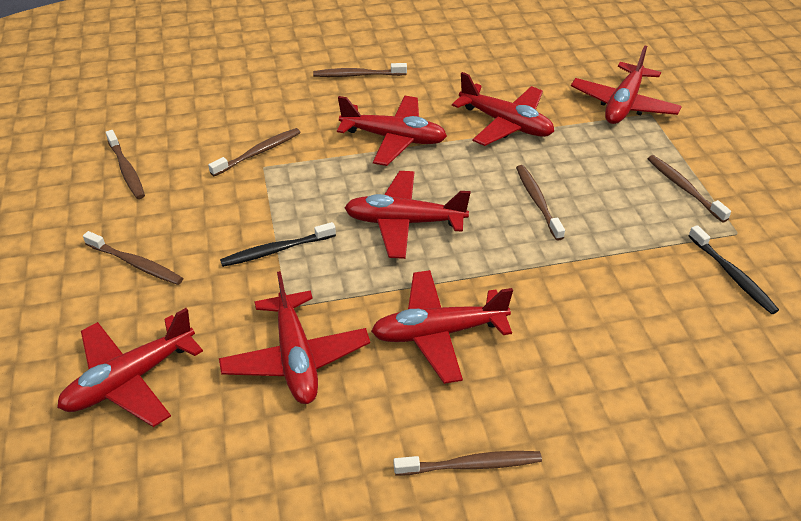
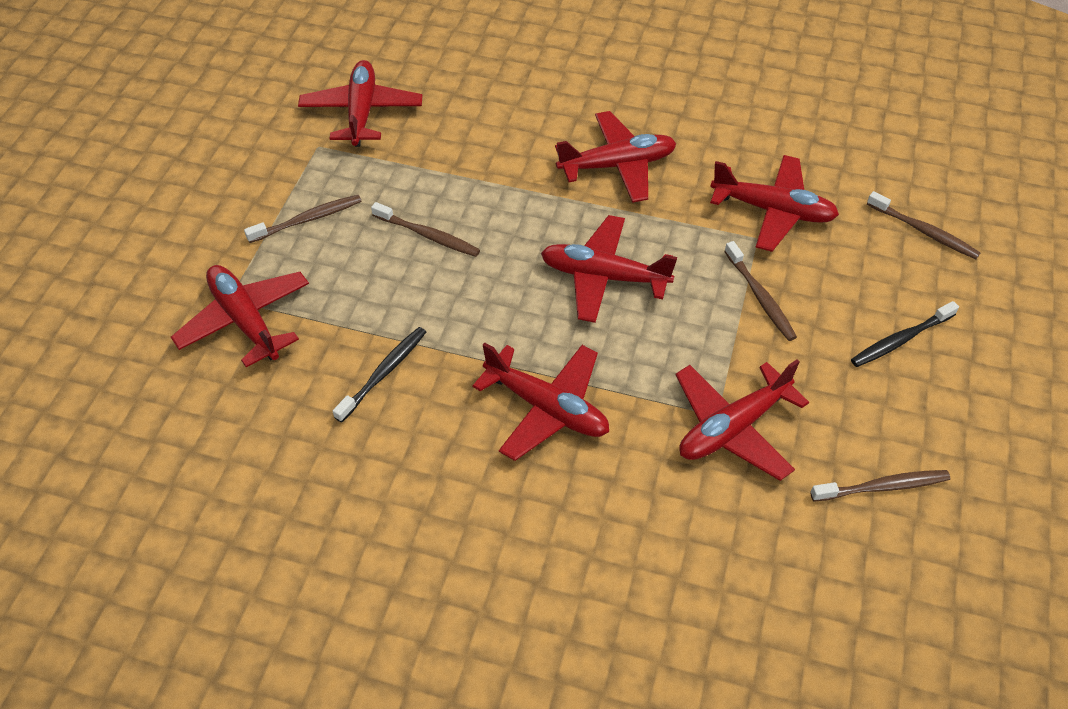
brown toothbrush: 7 -> 5

